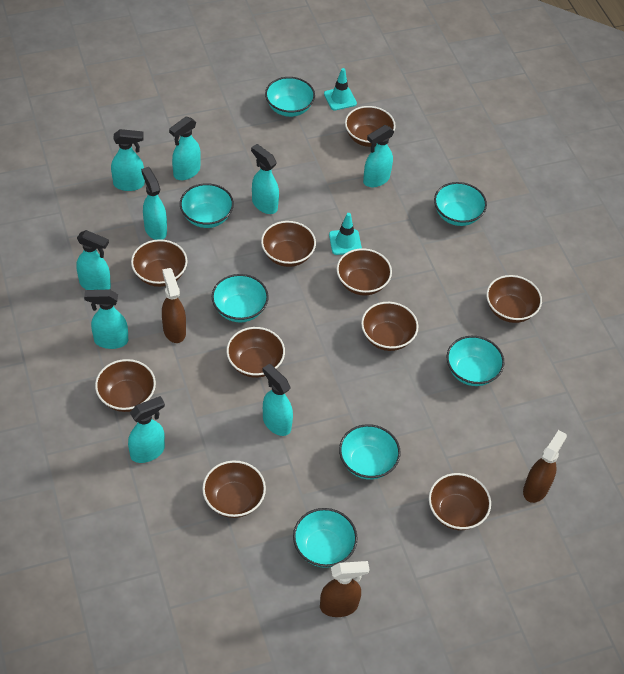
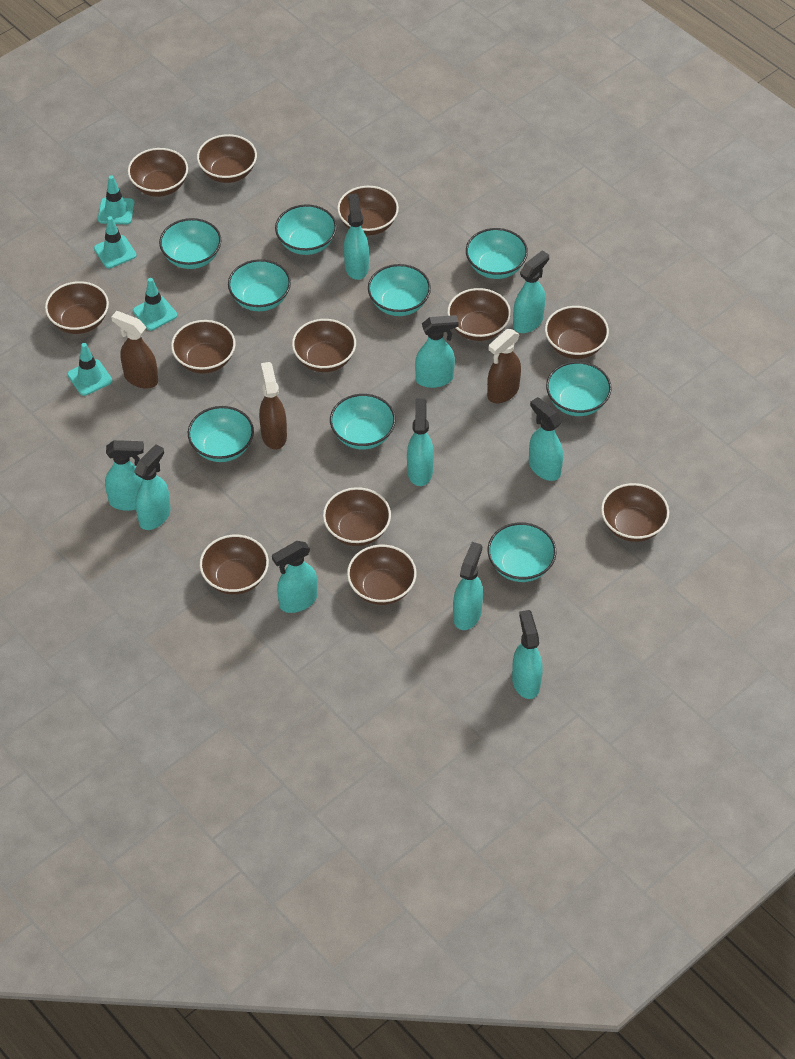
brown bowl: 10 -> 12
turquoise bowl: 7 -> 9
turquoise spray bottle: 9 -> 10
turquoise traffic cone: 2 -> 4

